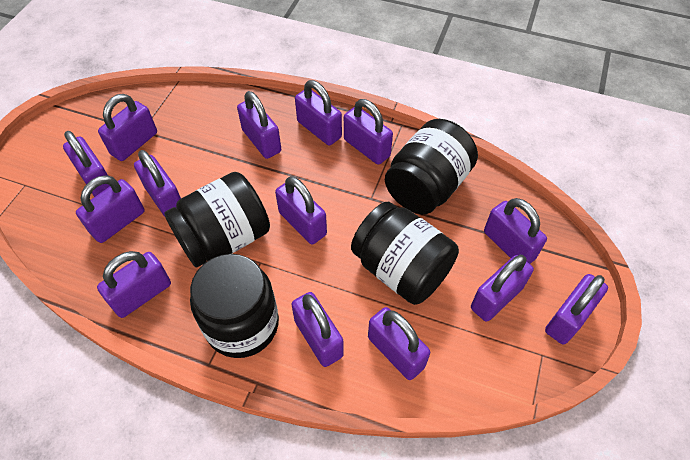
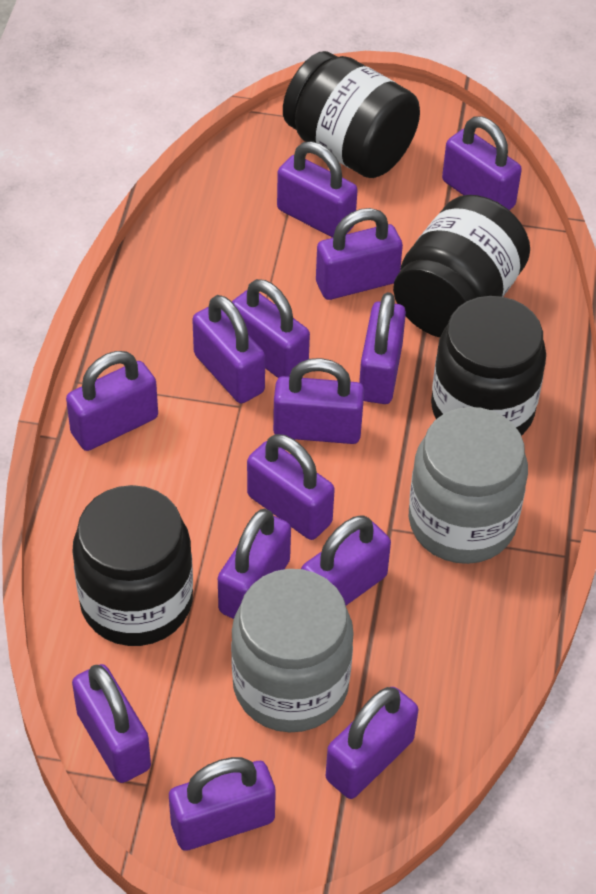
grey jar: 0 -> 2

